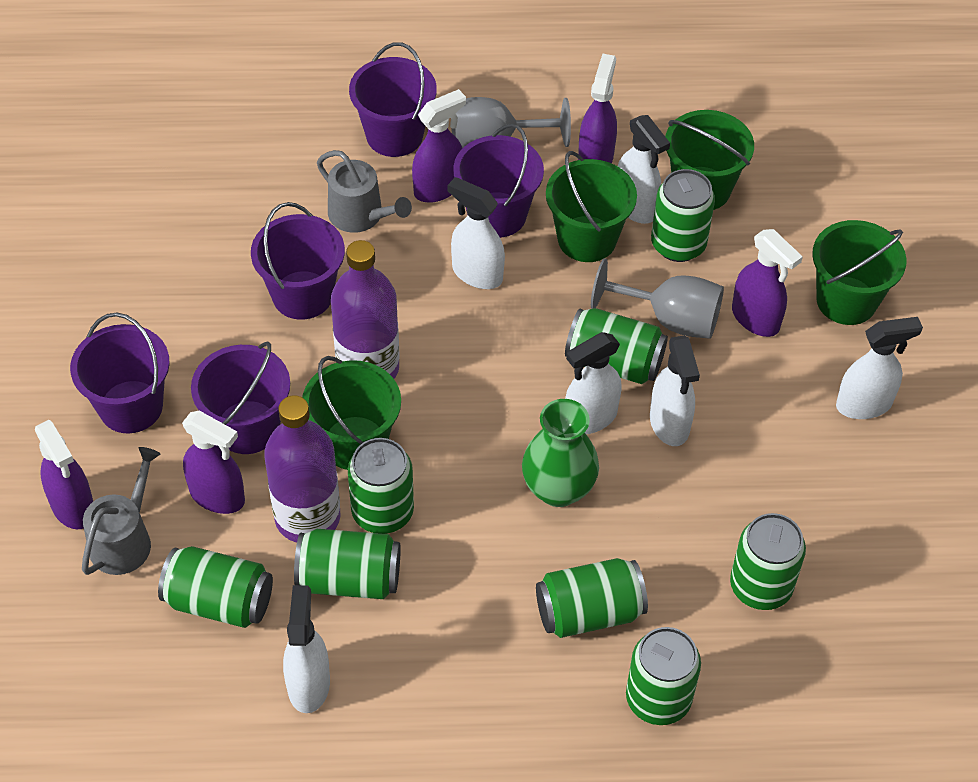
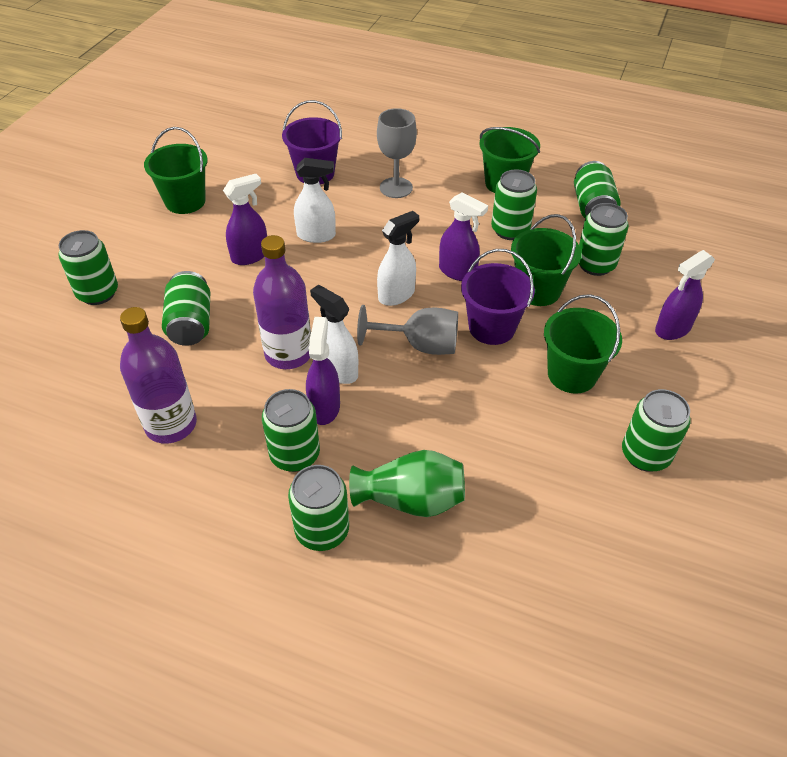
grey watering can: 2 -> 0
purple bucket: 5 -> 2
purple spray bottle: 5 -> 4
white spray bottle: 6 -> 3

